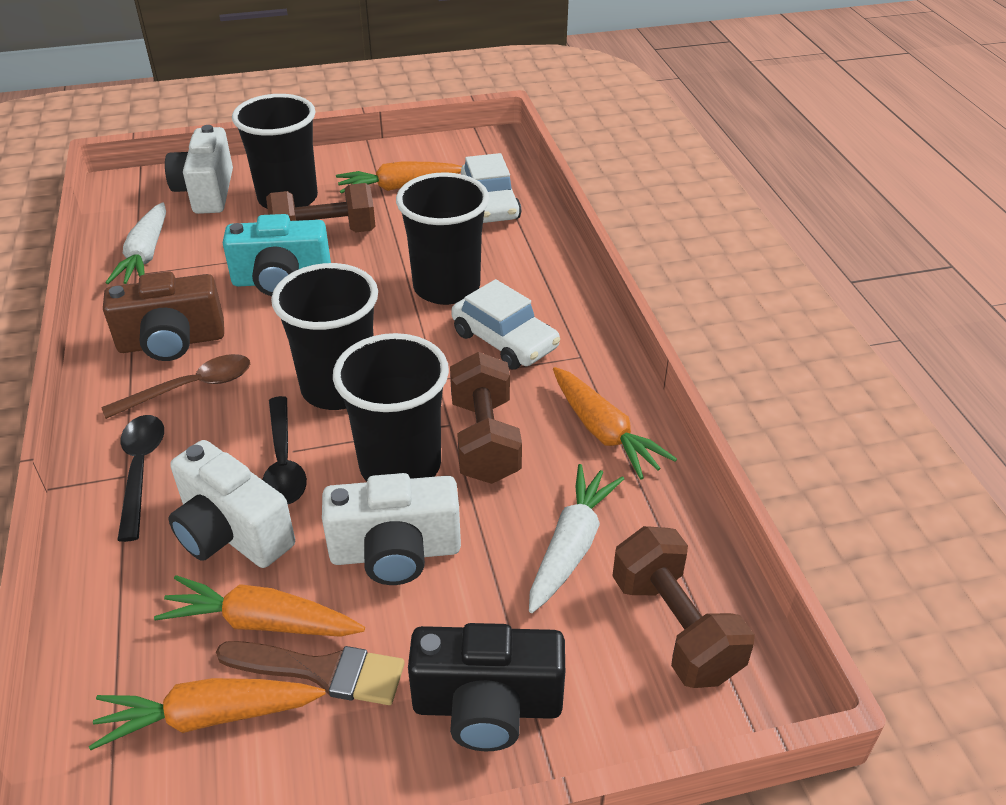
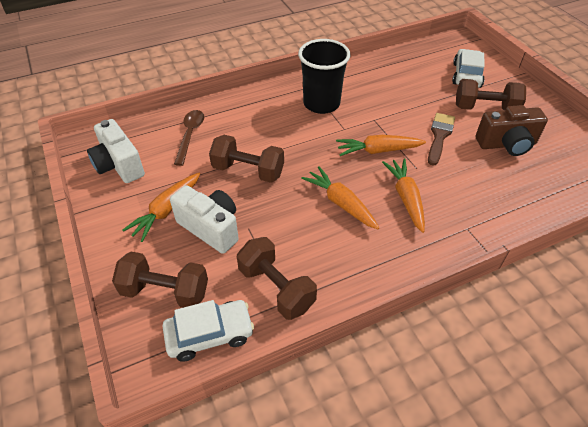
black camera: 1 -> 0
black cup: 4 -> 1
black spoon: 2 -> 0
brown dumbbell: 3 -> 4
turquoise camera: 1 -> 0
white camera: 3 -> 2
white carrot: 2 -> 0

